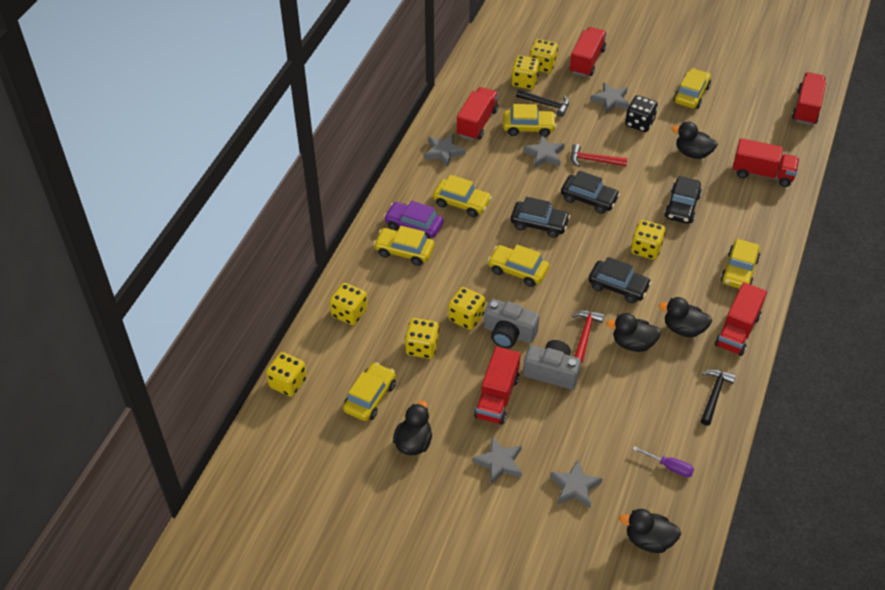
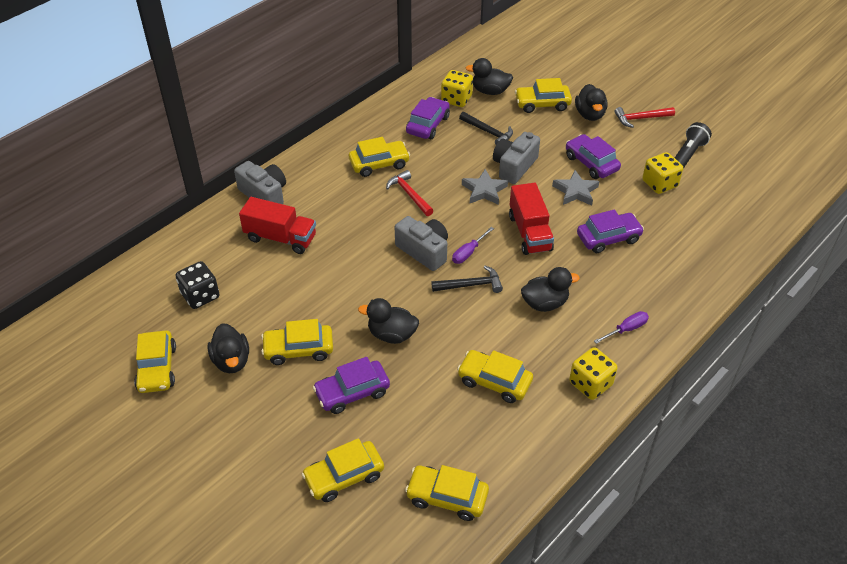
black car: 4 -> 0
black flashlight: 0 -> 1
grey camera: 2 -> 3
grey star: 5 -> 2
purple car: 1 -> 4
purple screwdriver: 1 -> 2
red truck: 6 -> 2
yellow dice: 7 -> 3

